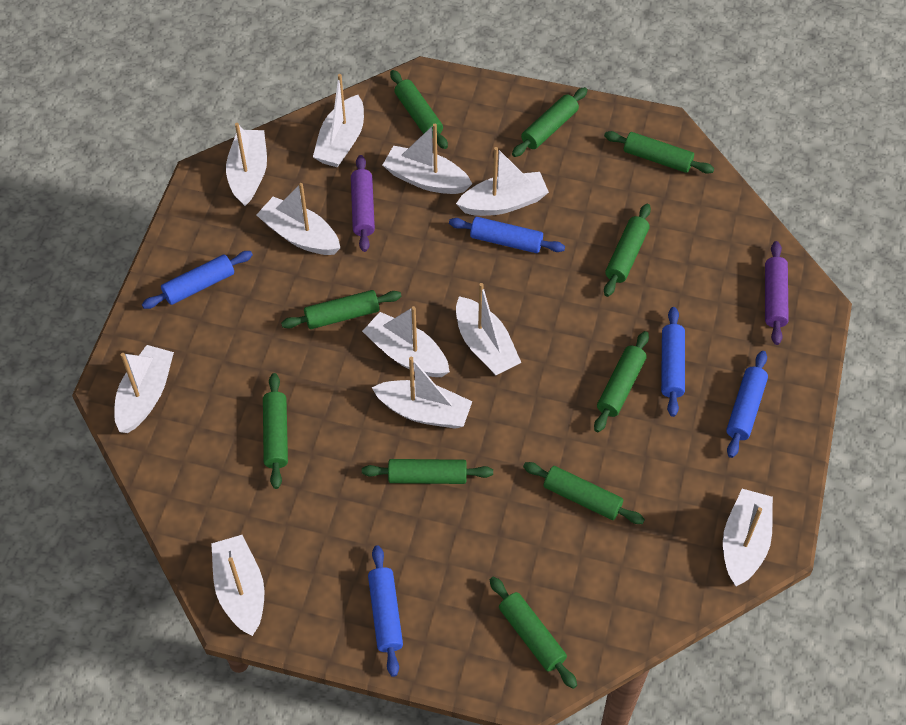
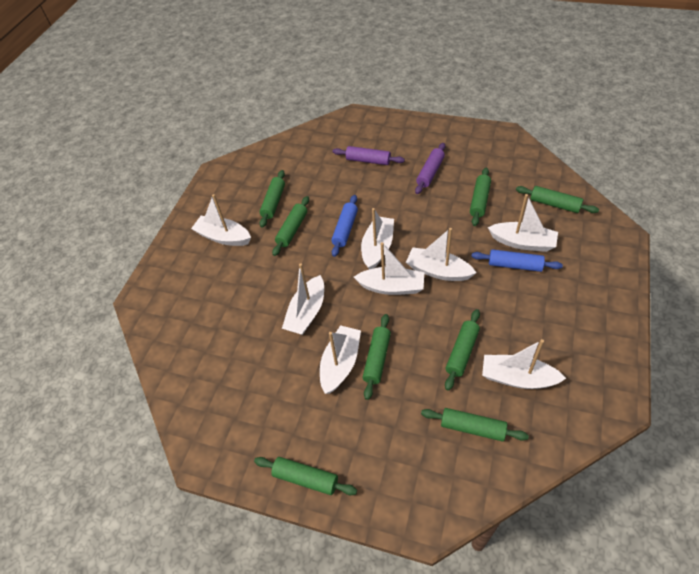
blue rolling pin: 5 -> 2
green rolling pin: 10 -> 8
white boat: 11 -> 8

